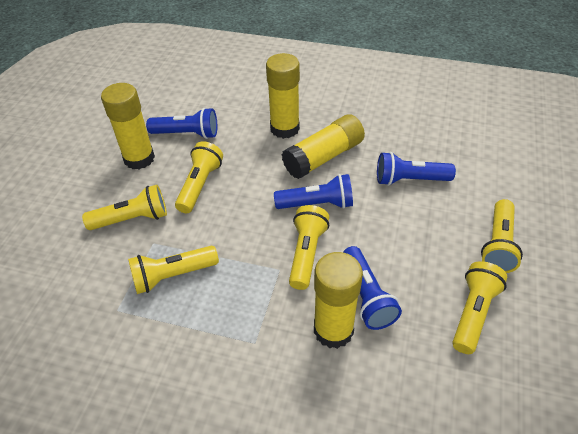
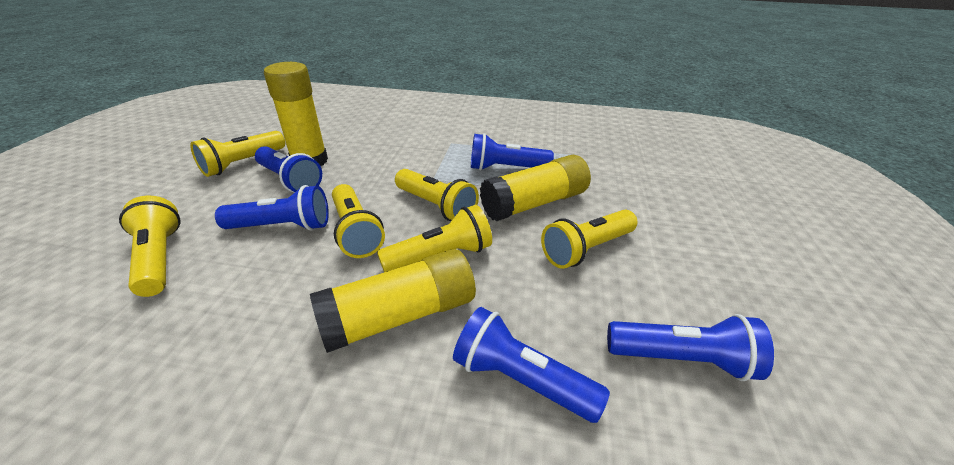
blue flashlight: 4 -> 5
yellow glue stick: 4 -> 3

